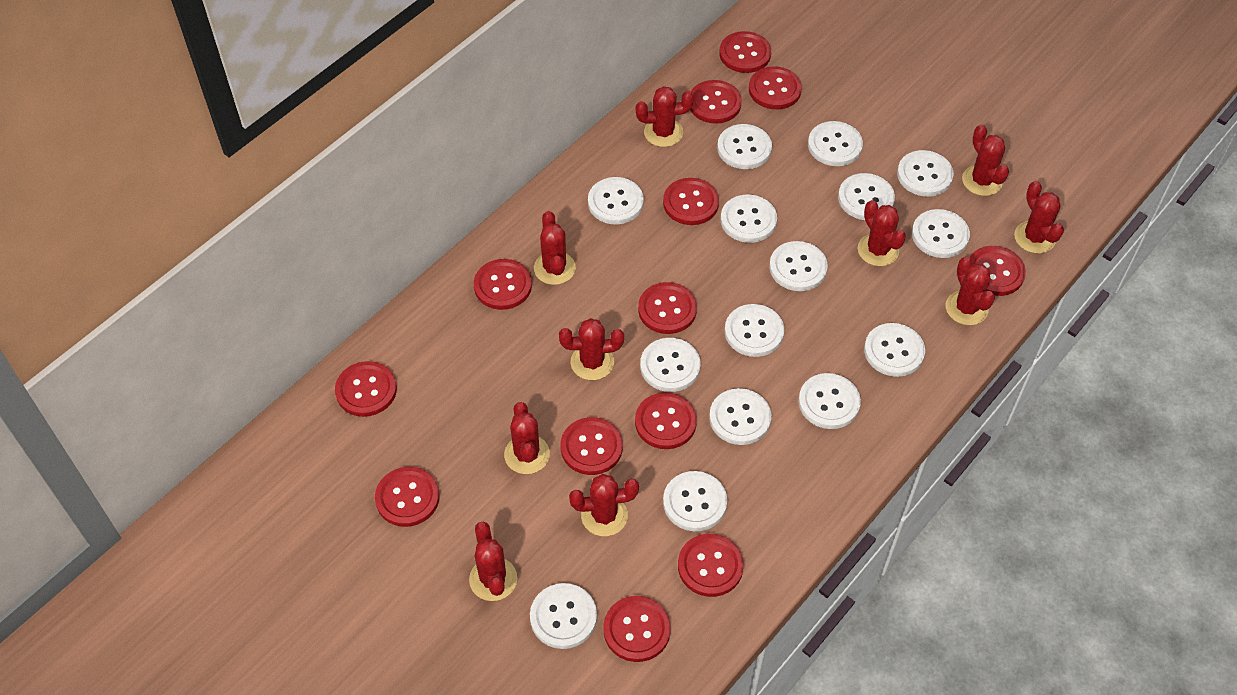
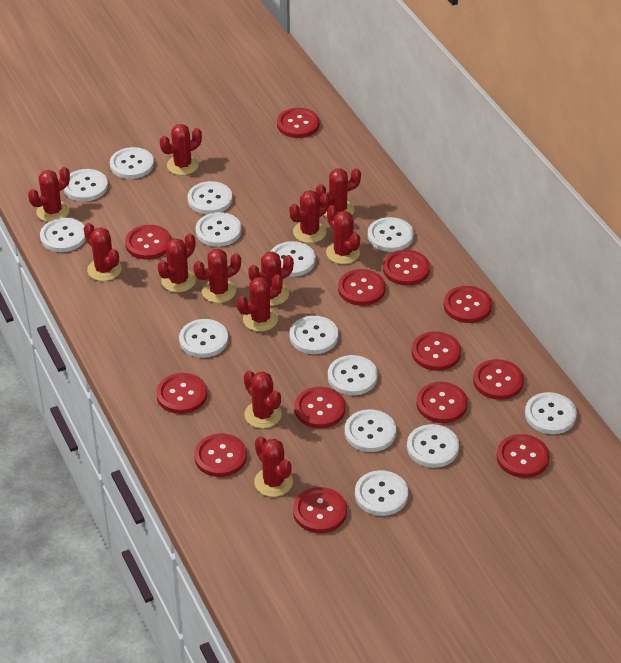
red cactus: 10 -> 12
white button: 15 -> 14

